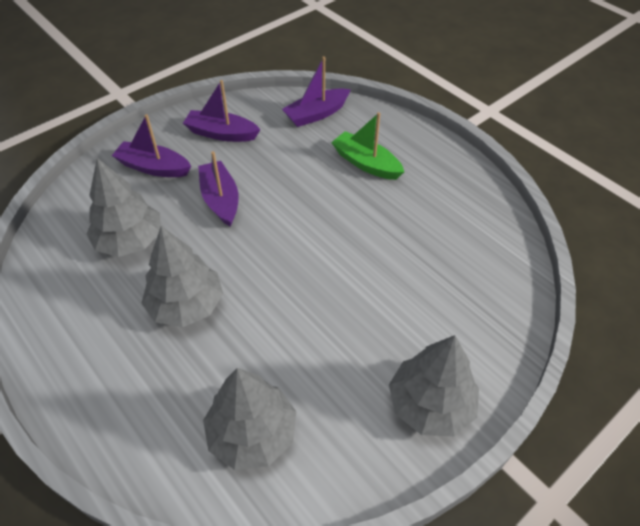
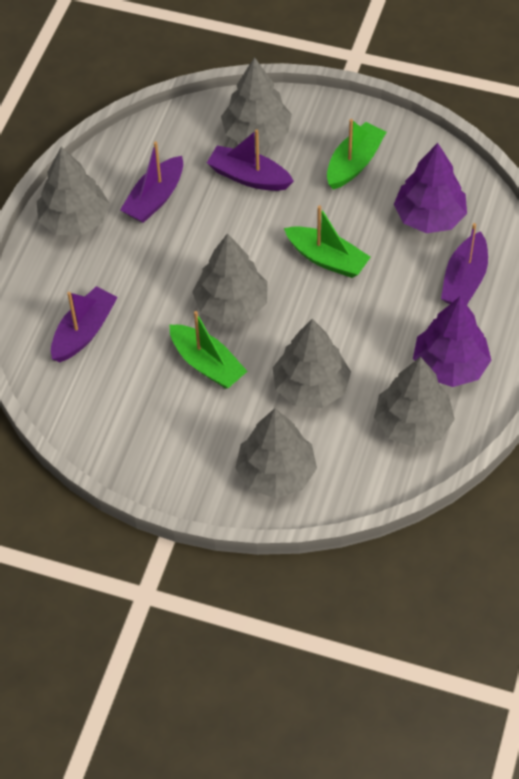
green boat: 1 -> 3
grey tree: 4 -> 6
purple tree: 0 -> 2

